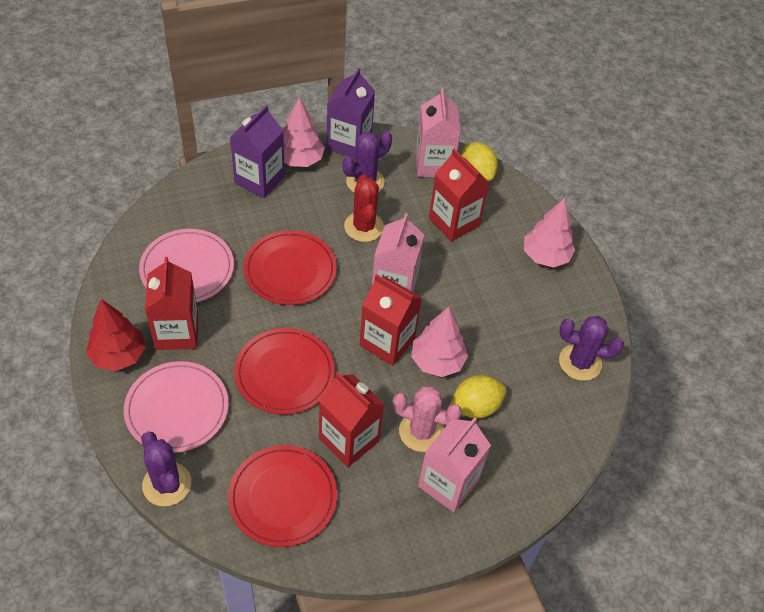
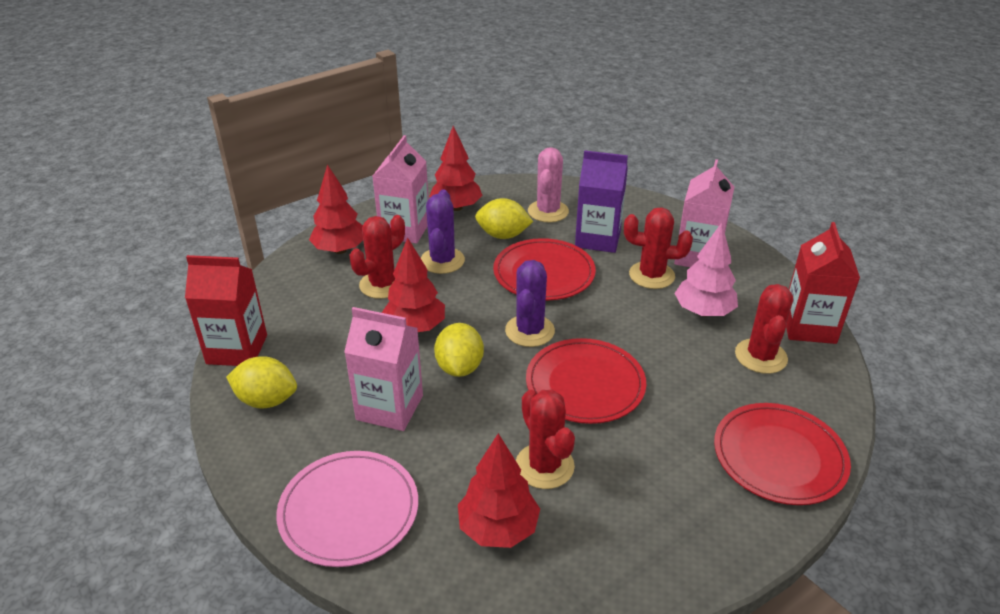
pink plate: 2 -> 1
pink tree: 3 -> 1
purple cactus: 3 -> 2
purple carton: 2 -> 1
red cactus: 1 -> 4
red carton: 4 -> 2
red tree: 1 -> 4
yellow lemon: 2 -> 3

